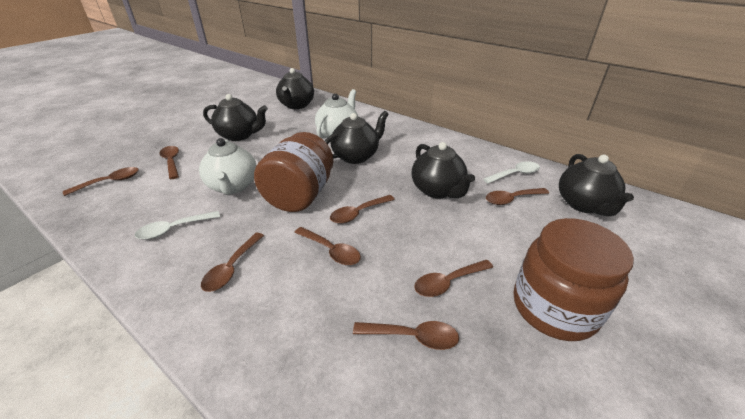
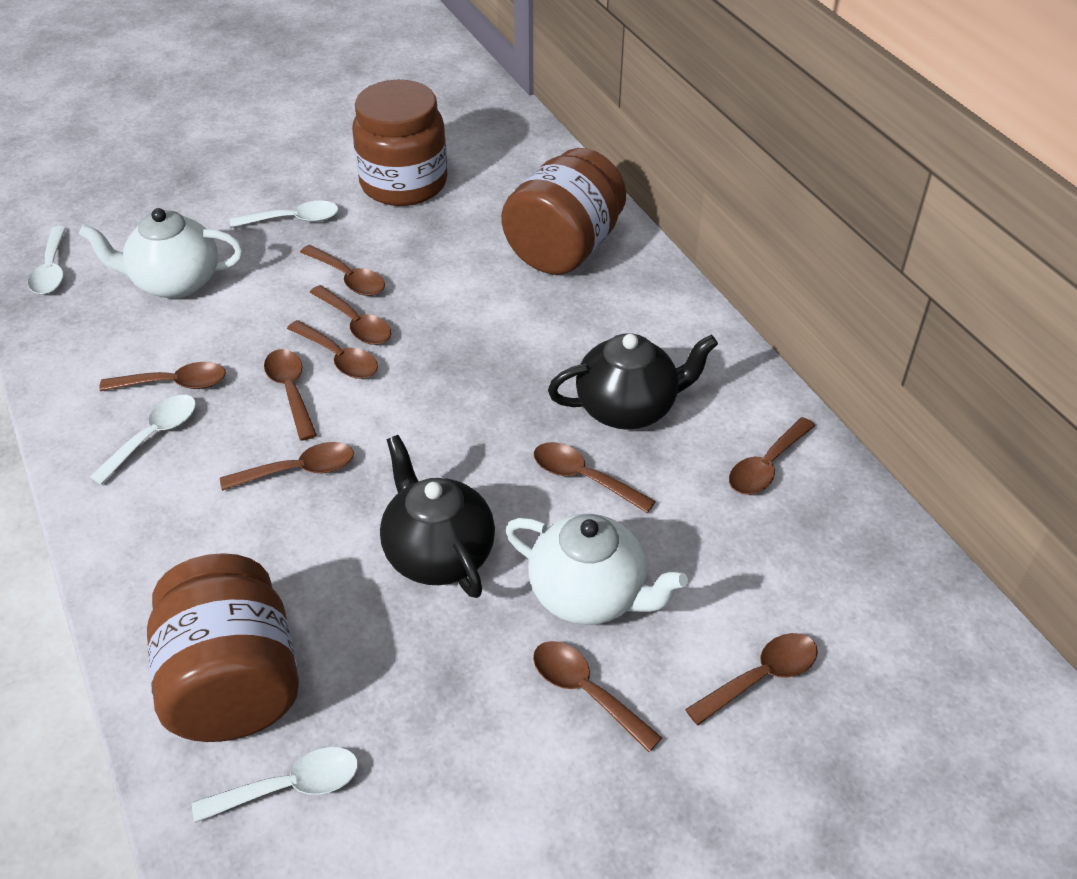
black teapot: 5 -> 2
brown jar: 2 -> 3
brown spoon: 8 -> 10
white spoon: 2 -> 4

